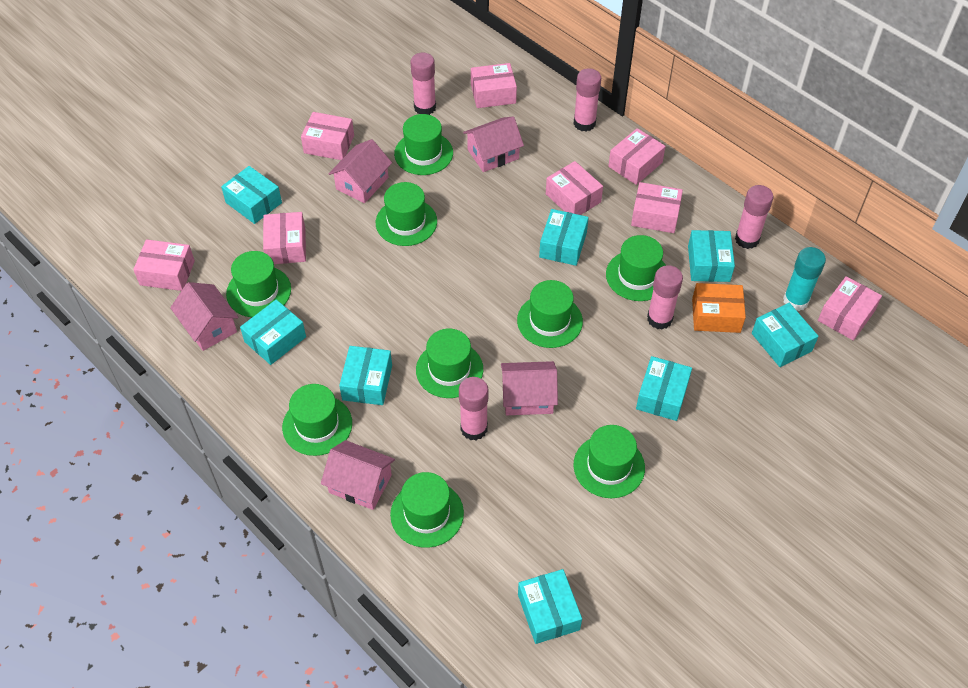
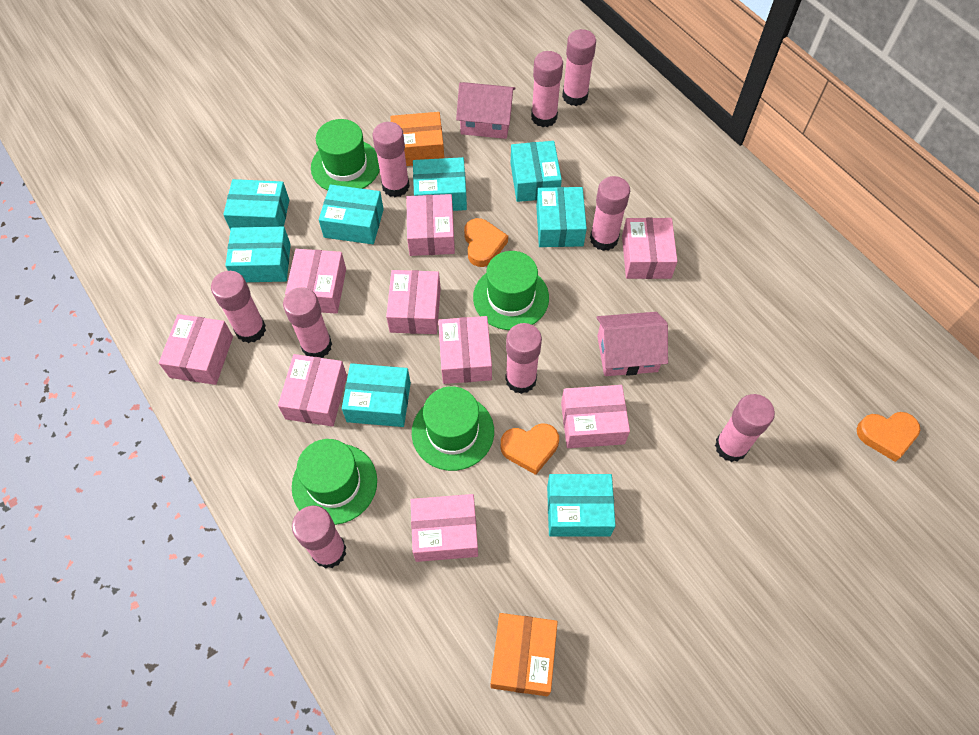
green hat: 9 -> 4
orange box: 1 -> 2
orange heart: 0 -> 3
pink box: 8 -> 9
pink glue stick: 5 -> 9
pink house: 5 -> 2
turquoise glue stick: 1 -> 0

